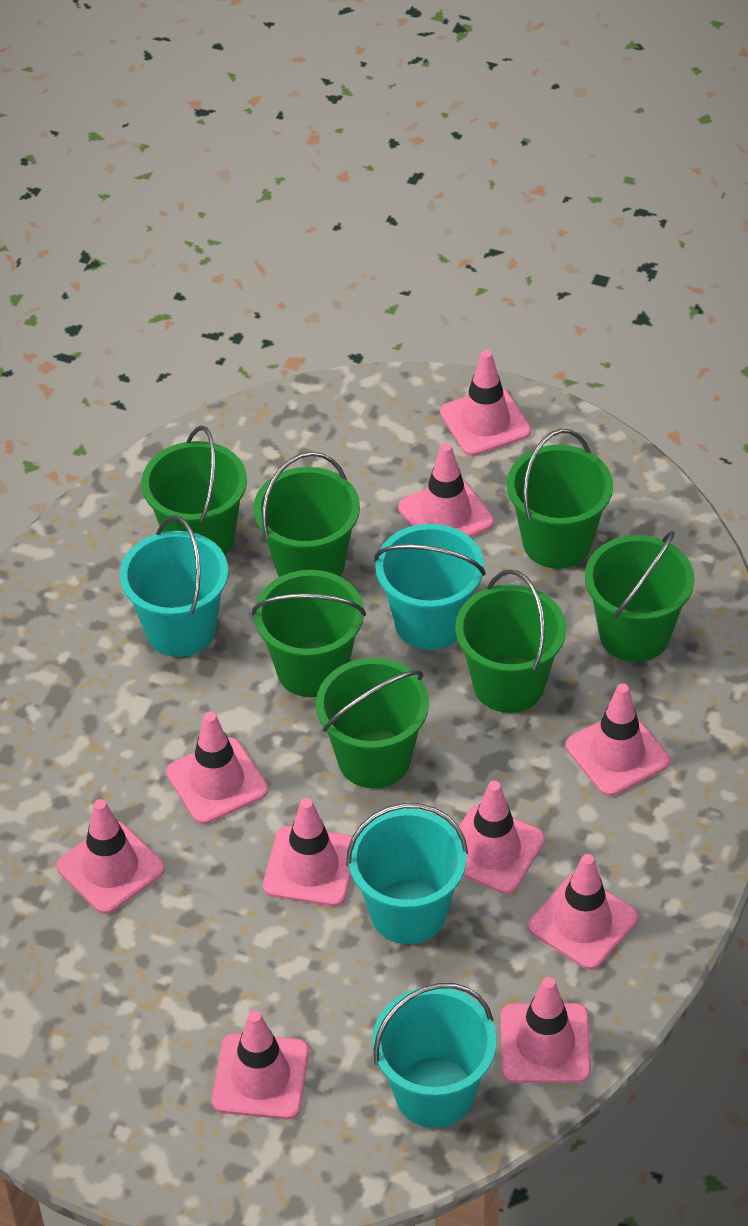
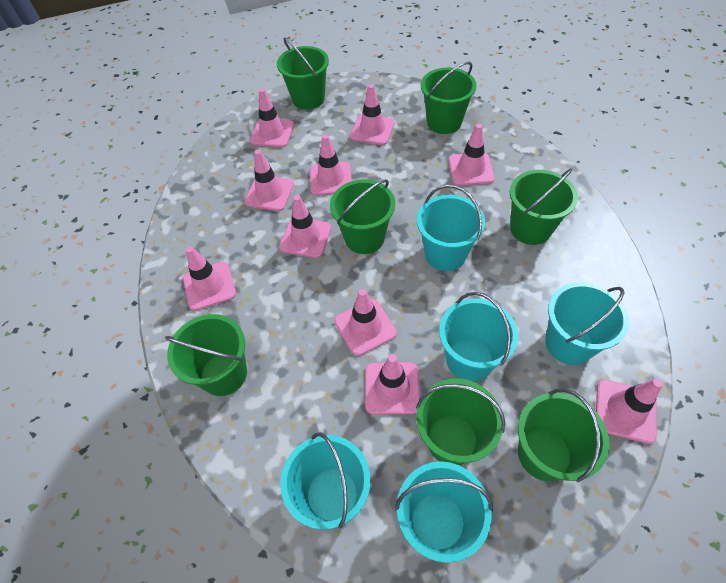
turquoise bucket: 4 -> 5

